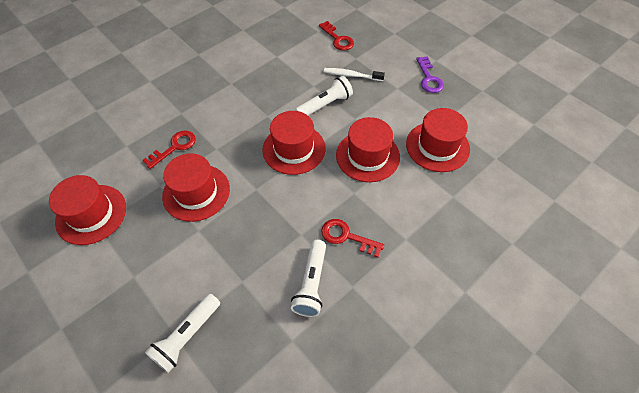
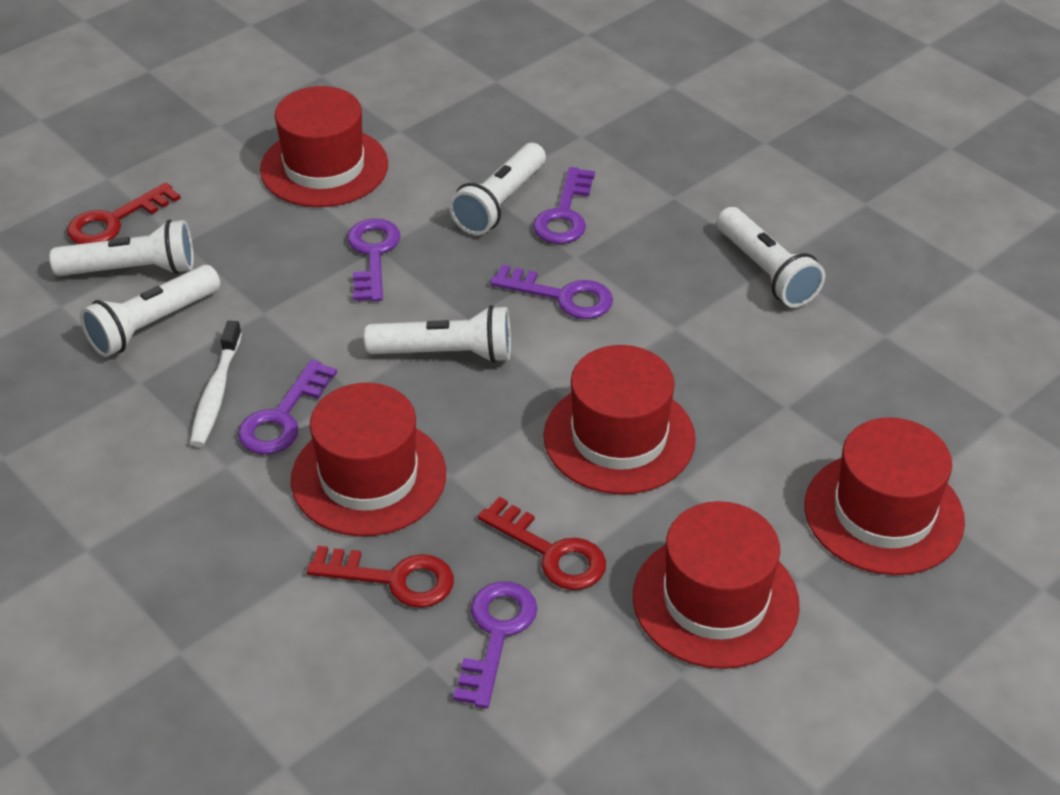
purple key: 1 -> 5
white flashlight: 3 -> 5

